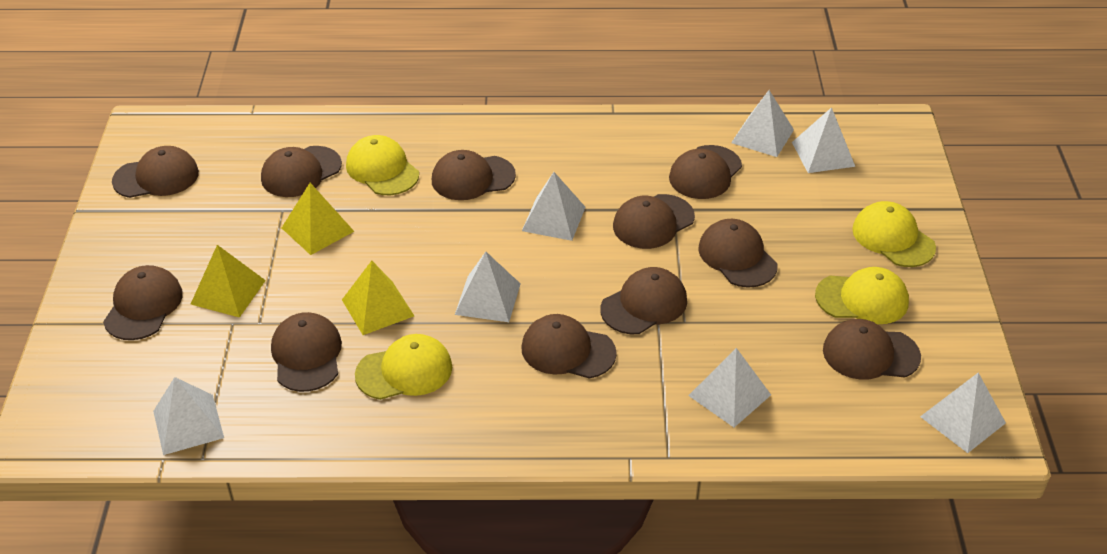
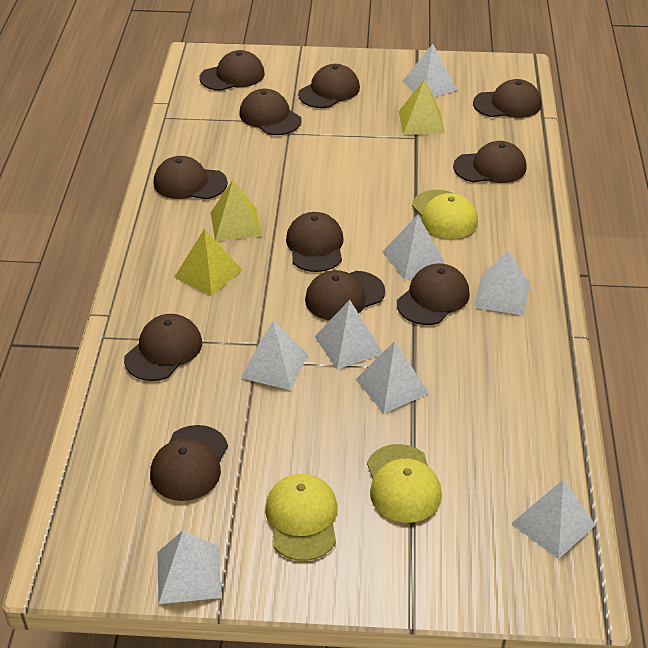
white pyramid: 7 -> 8
yellow cap: 4 -> 3

